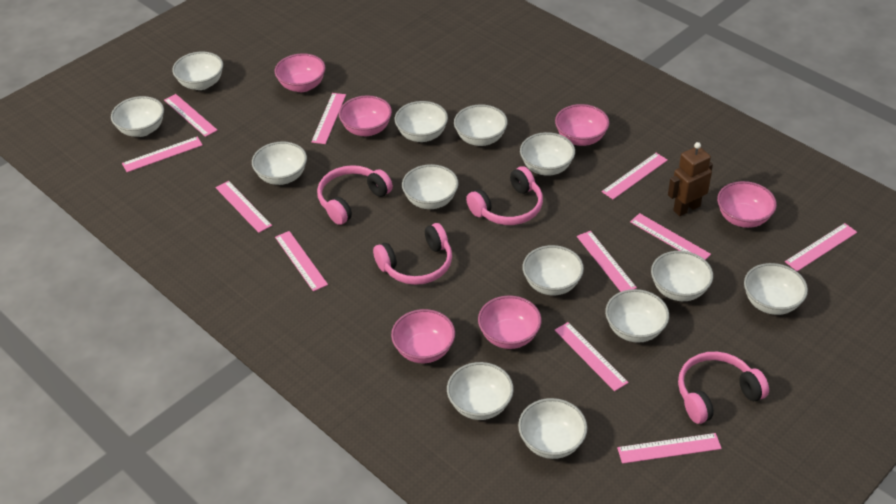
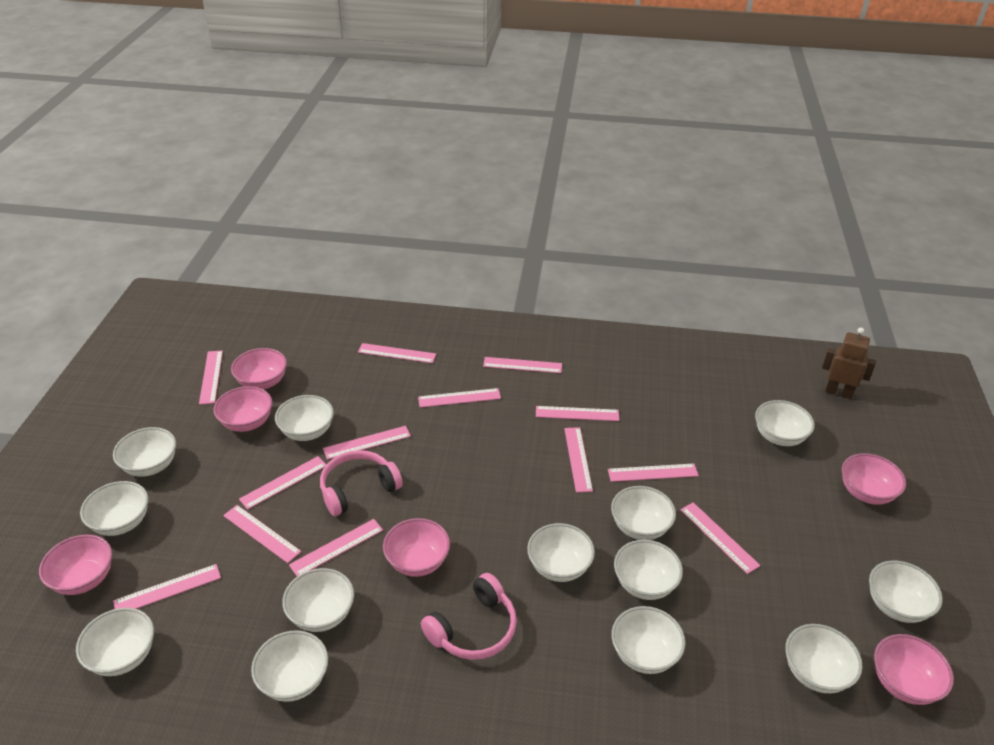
pink headphones: 4 -> 2
pink ruler: 11 -> 13

